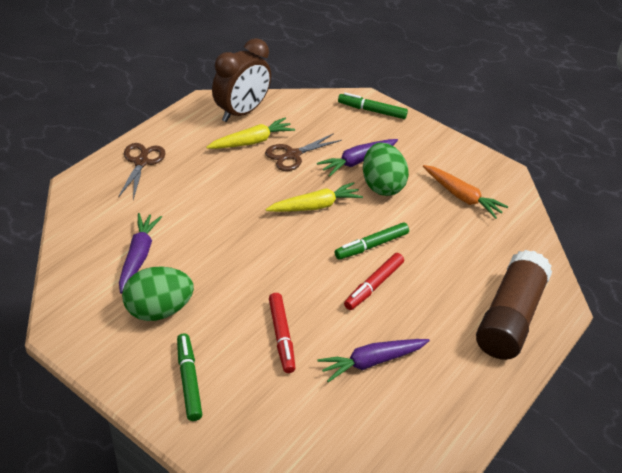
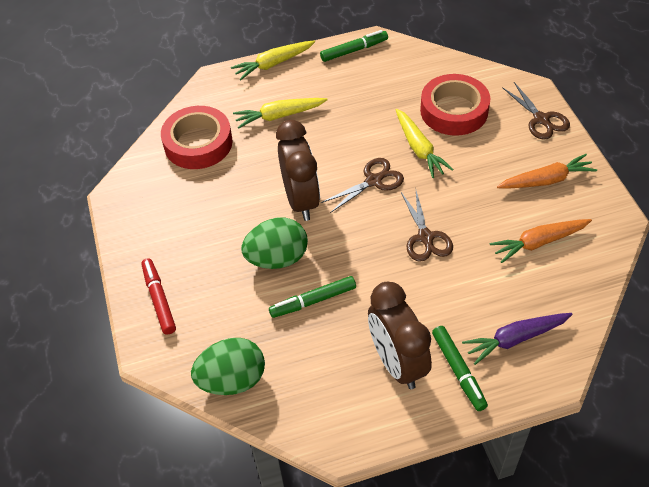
brown clock: 1 -> 2
brown glue stick: 1 -> 0
brown scissors: 2 -> 3
orange carrot: 1 -> 2
purple carrot: 3 -> 1
red marker: 2 -> 1
red tape: 0 -> 2
yellow carrot: 2 -> 3

